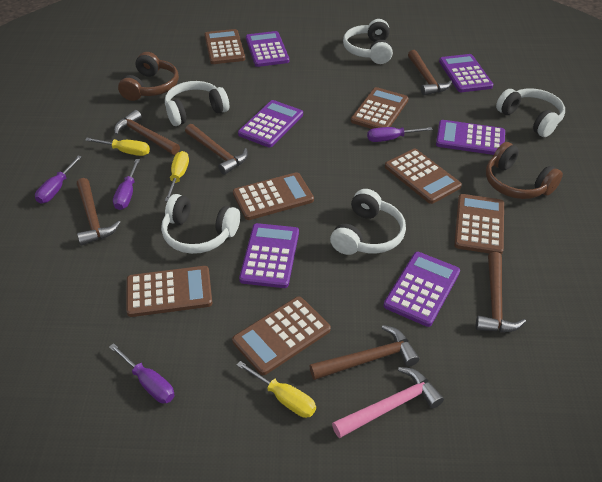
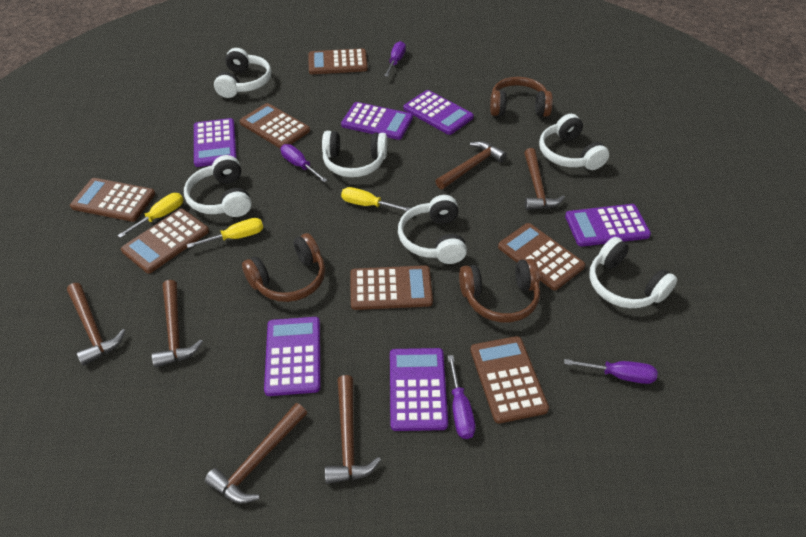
brown headphones: 2 -> 3
pink hammer: 1 -> 0
white headphones: 5 -> 6

